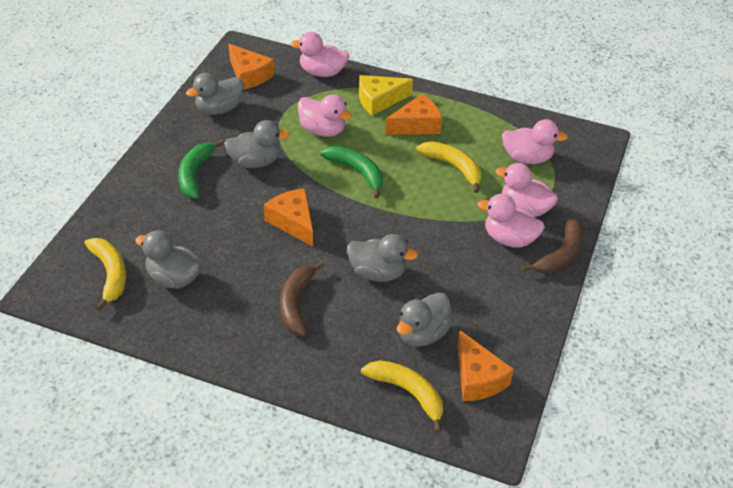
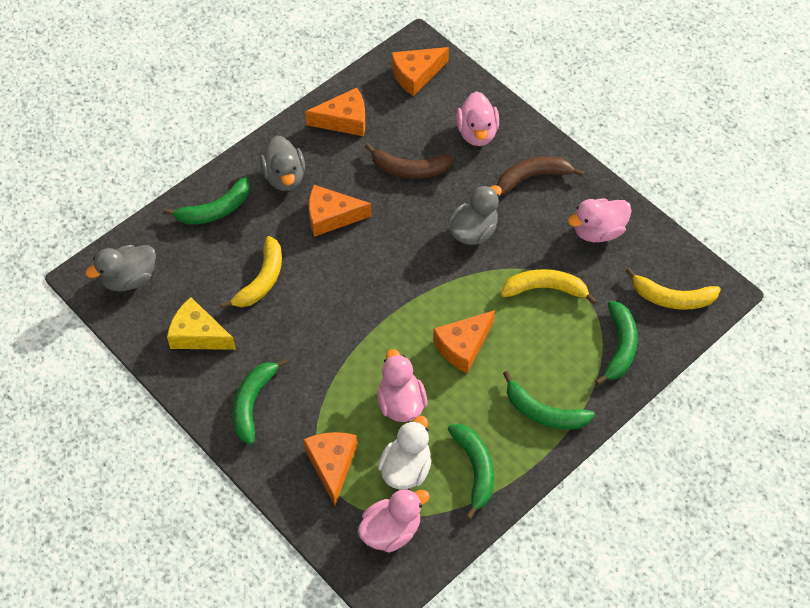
green banana: 2 -> 5
grey duck: 5 -> 3
orange cheese: 4 -> 5
pink duck: 5 -> 4
white duck: 0 -> 1

